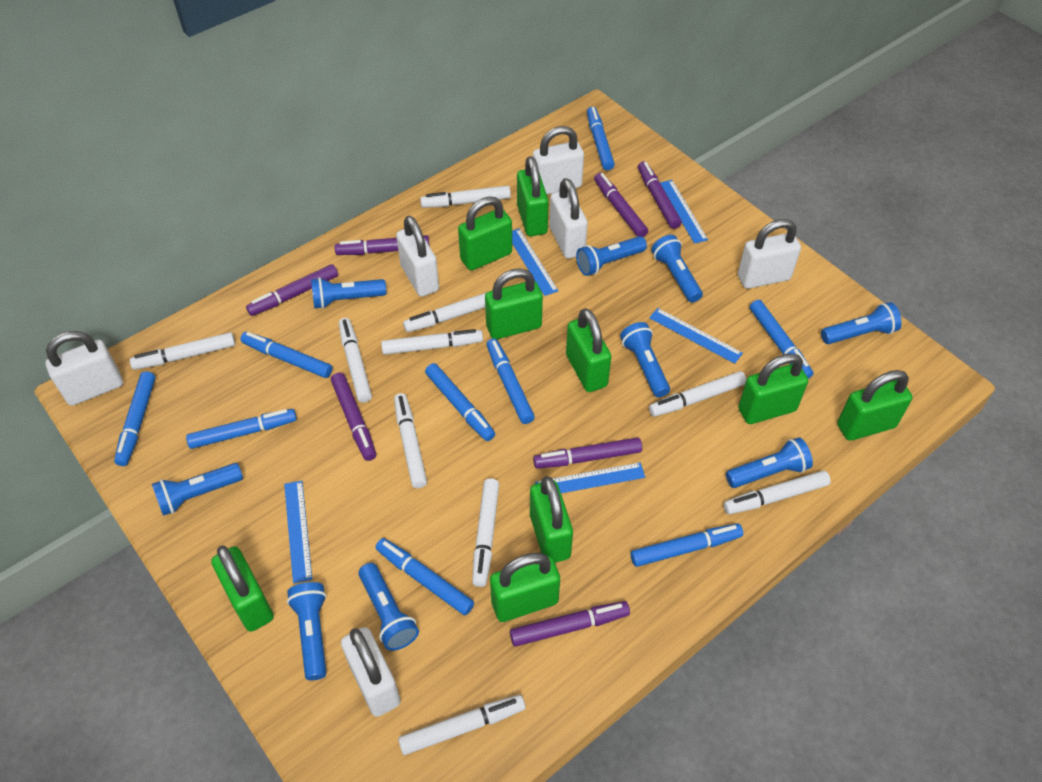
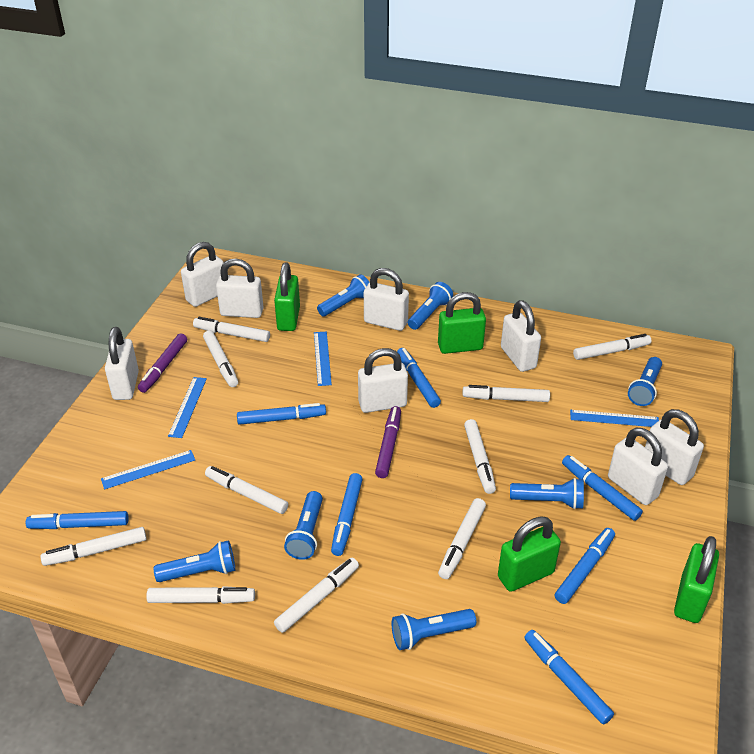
blue flashlight: 9 -> 7
blue marker: 9 -> 7
blue ruler: 5 -> 4
green padlock: 9 -> 4
purple marker: 7 -> 2
white padlock: 6 -> 8

